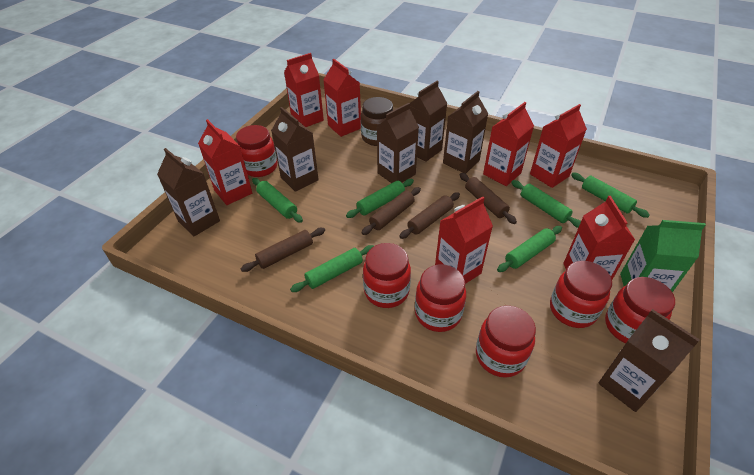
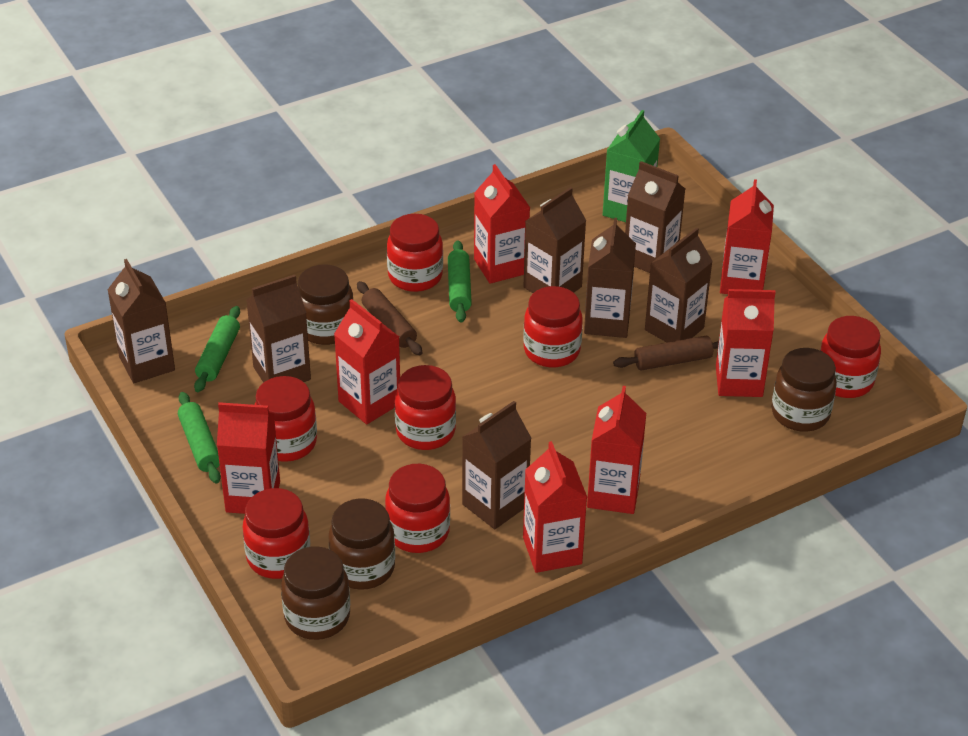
brown carton: 6 -> 7
brown jar: 1 -> 4
brown rolling pin: 4 -> 2
green rolling pin: 6 -> 3
red jar: 6 -> 7

